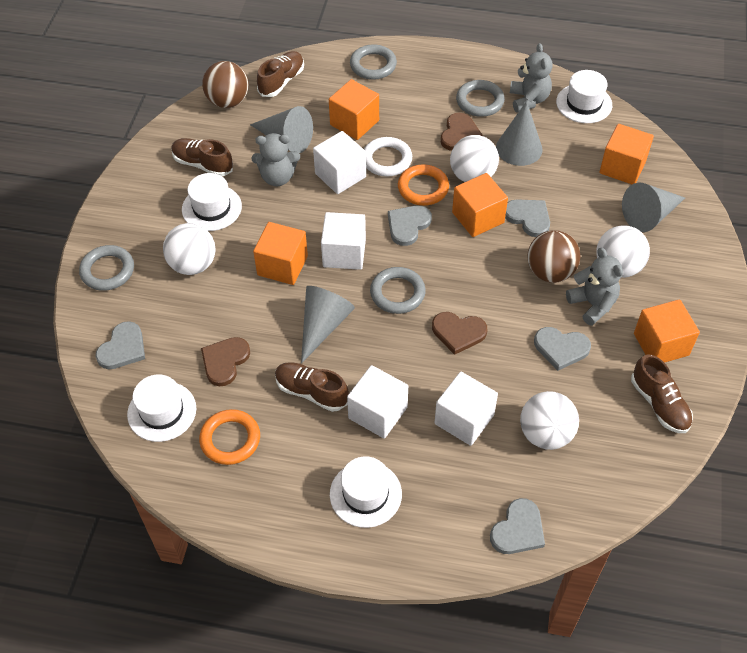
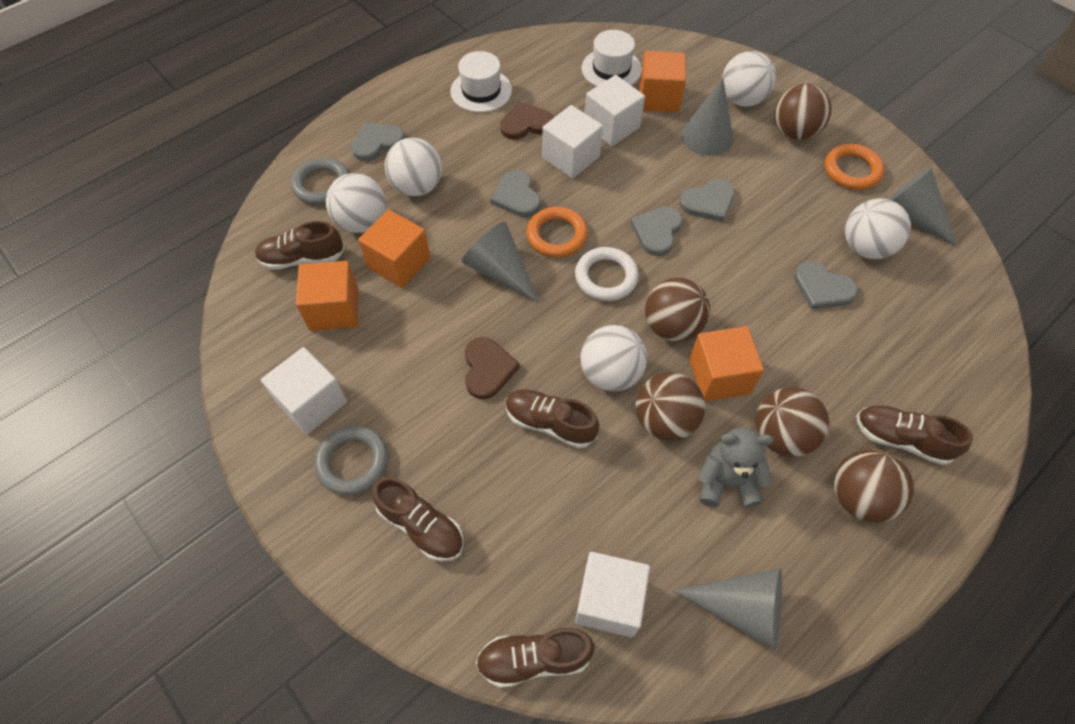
brown ball: 2 -> 5
brown heart: 3 -> 2
brown shoe: 4 -> 5
grey ring: 4 -> 2
grey teddy bear: 3 -> 1
orange cube: 5 -> 4
white ball: 4 -> 5
white hat: 4 -> 2

